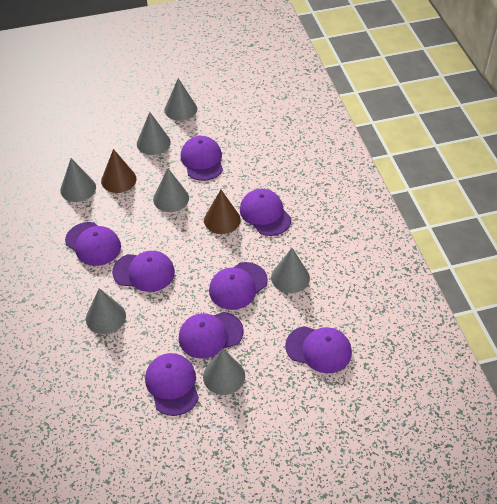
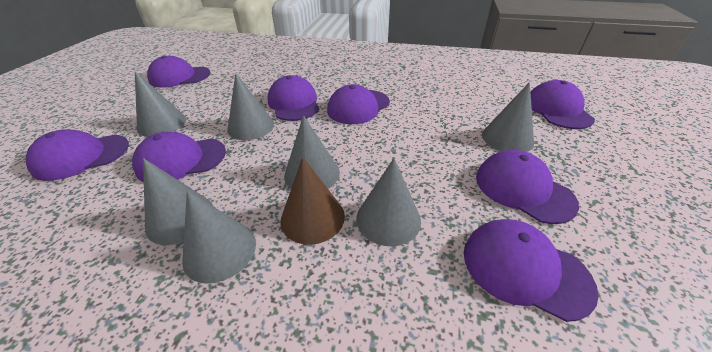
brown cone: 2 -> 1

